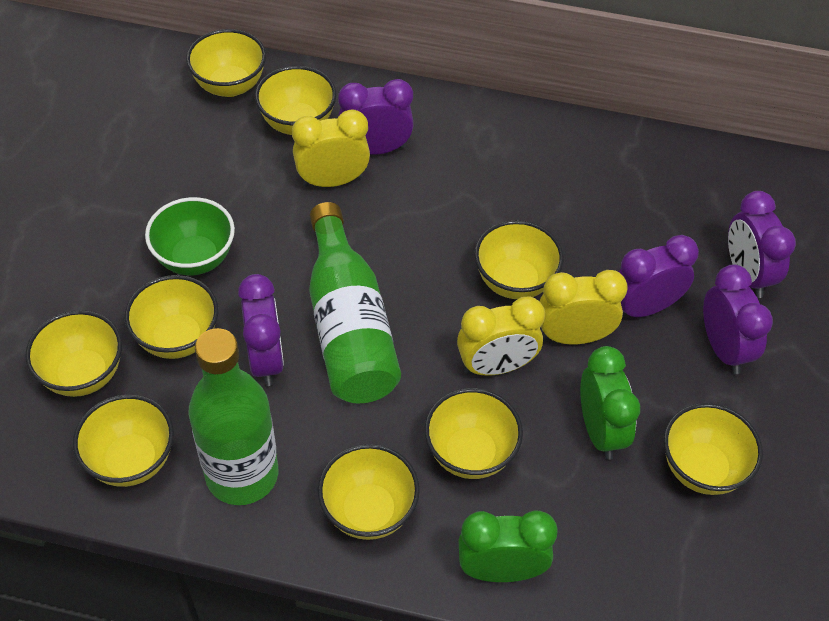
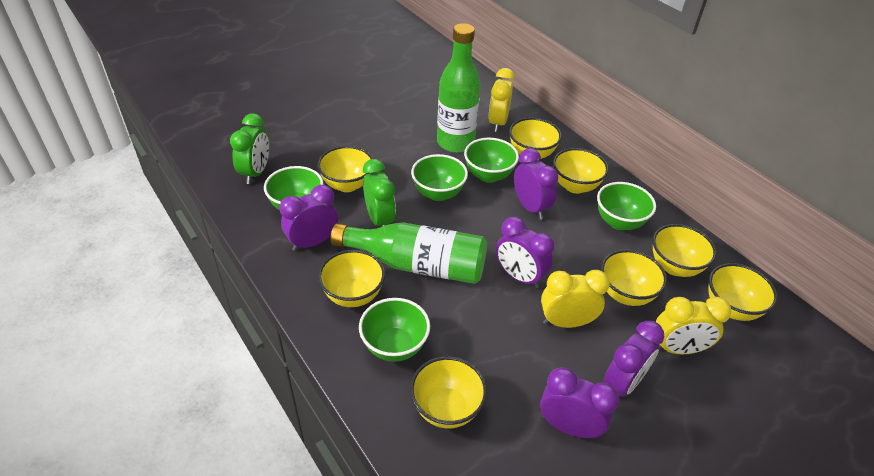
green bowl: 1 -> 5
yellow bowl: 9 -> 8

